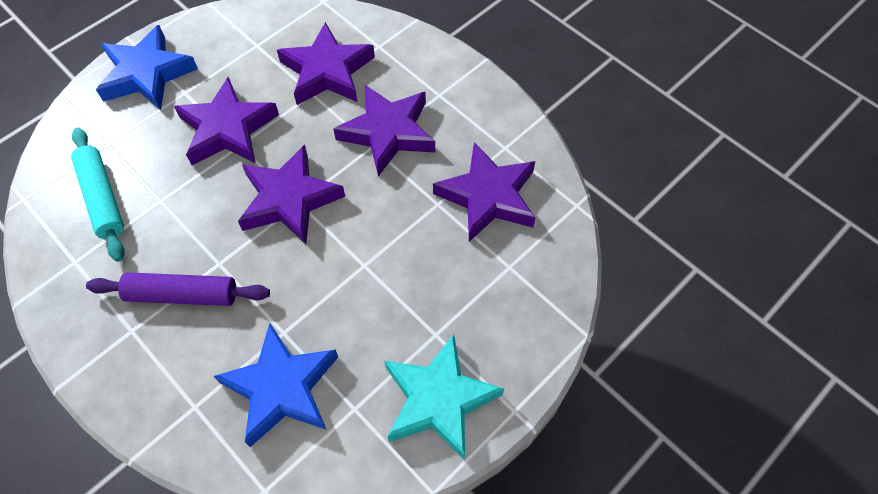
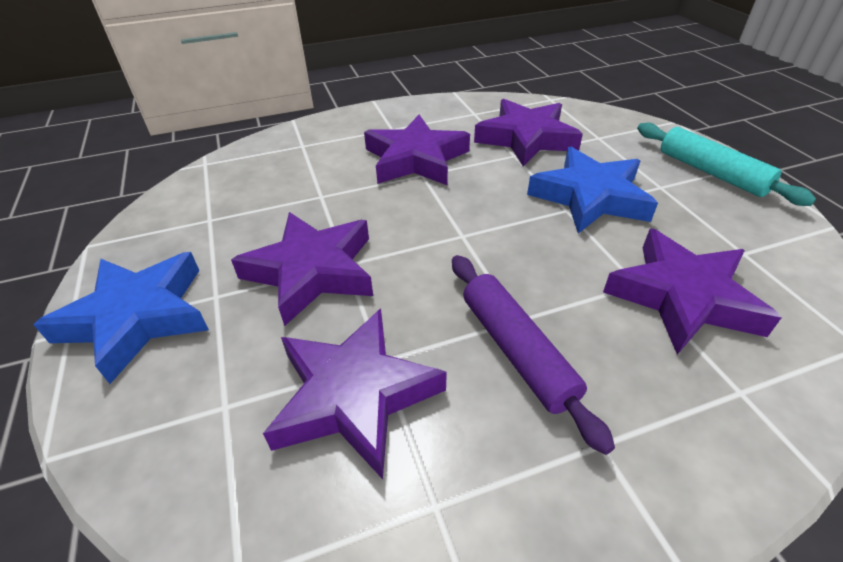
turquoise star: 1 -> 0

